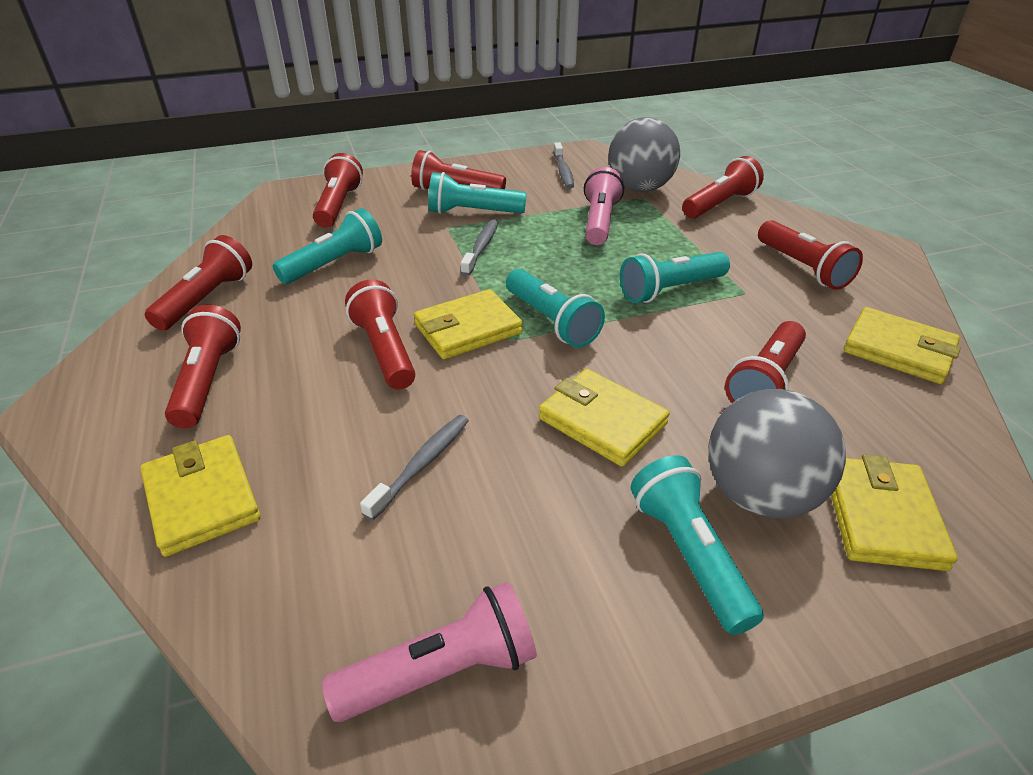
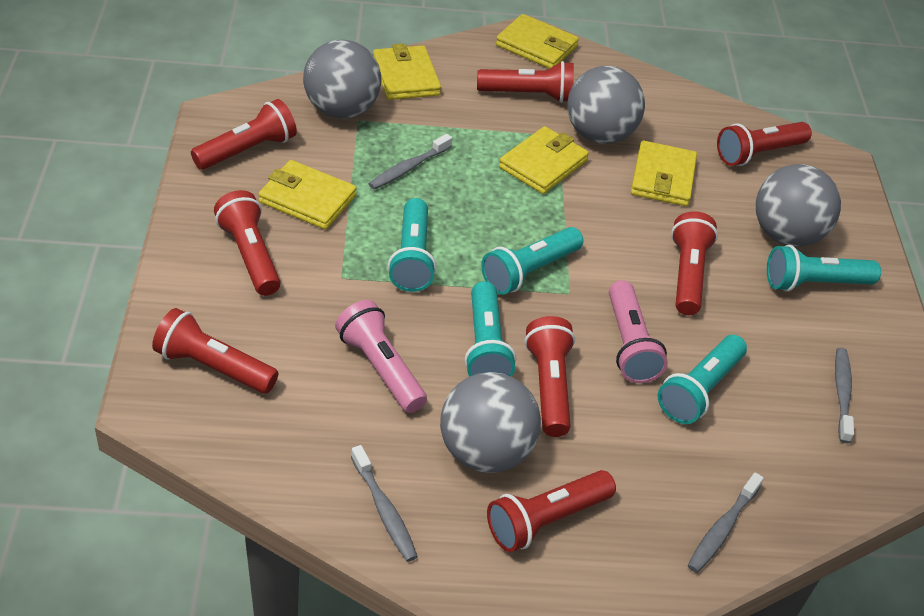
grey ball: 2 -> 4
grey toothbrush: 3 -> 4

